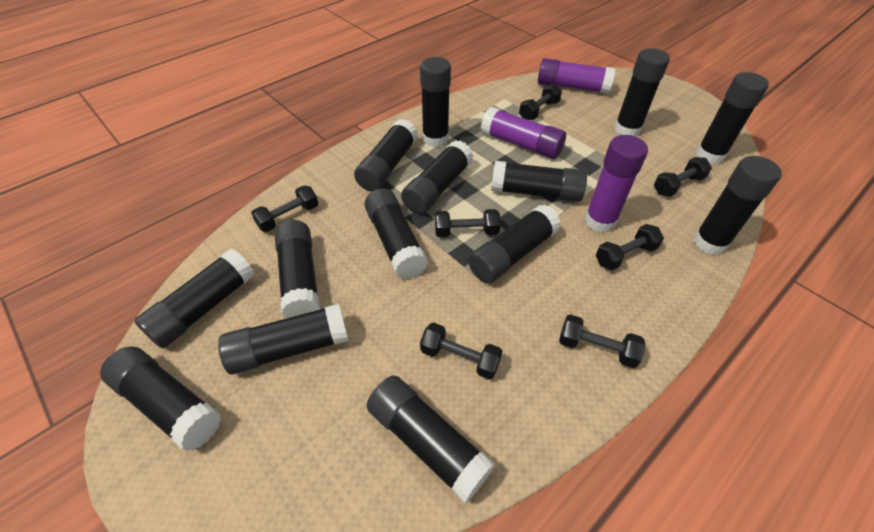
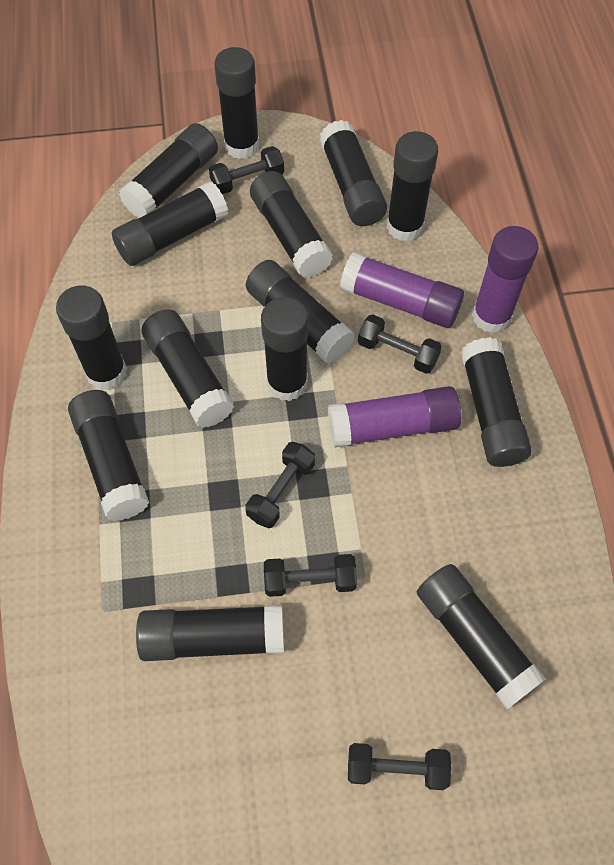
black dumbbell: 7 -> 5

